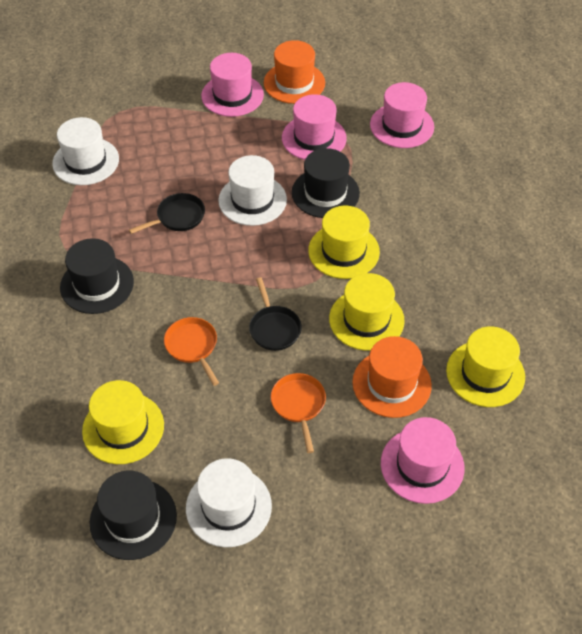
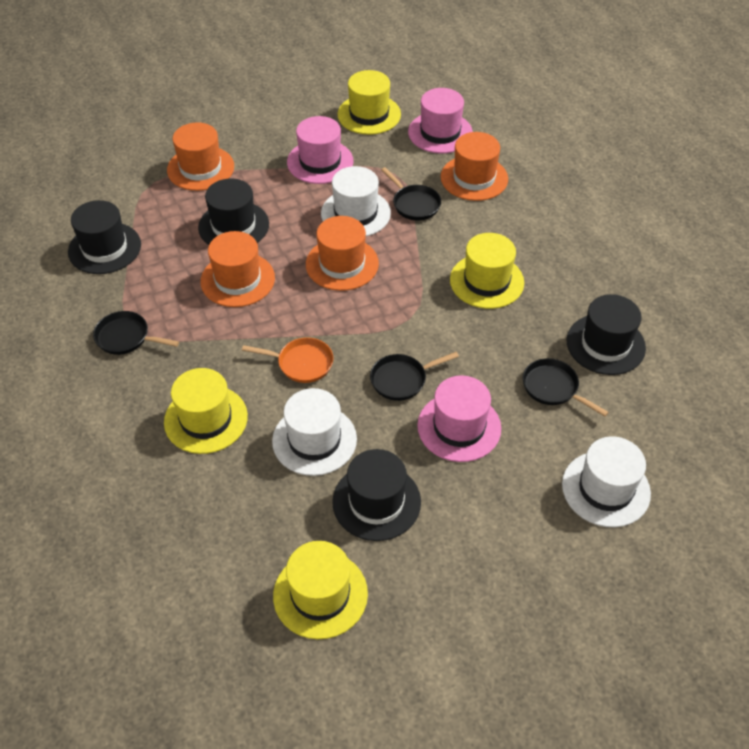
black hat: 3 -> 4
black pan: 2 -> 4
orange hat: 2 -> 4
orange pan: 2 -> 1
pink hat: 4 -> 3

